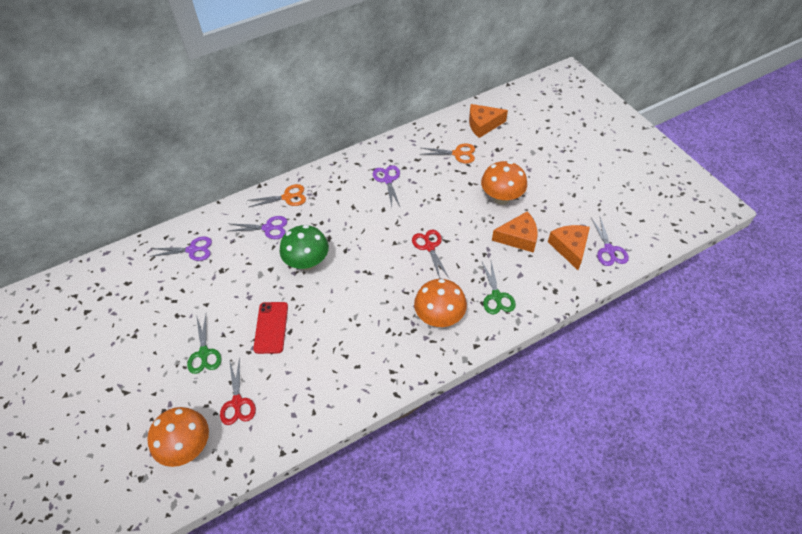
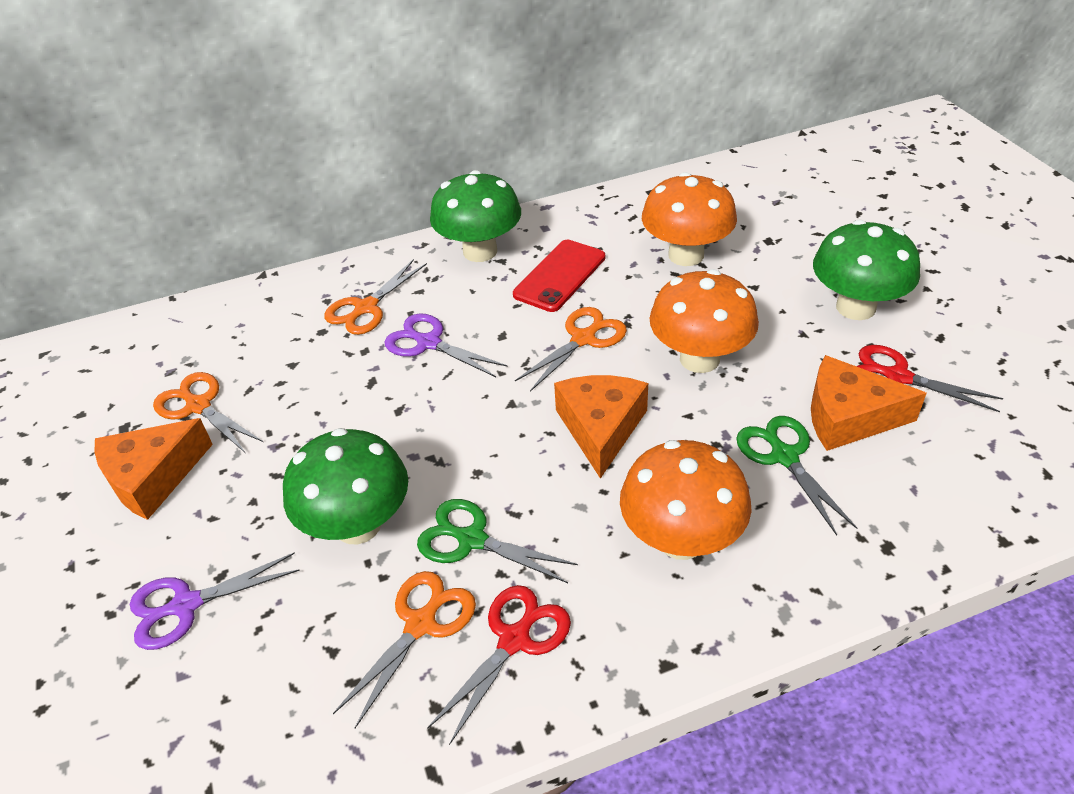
green mushroom: 1 -> 3
orange scissors: 2 -> 4
purple scissors: 4 -> 2

